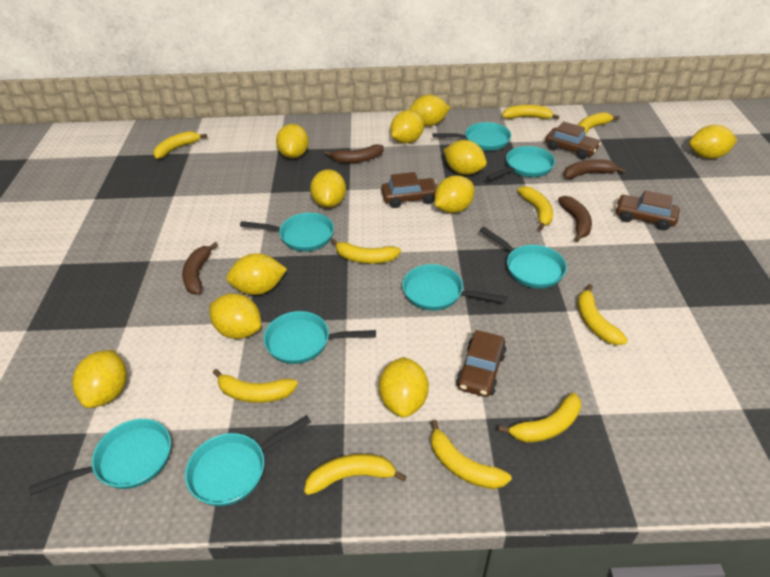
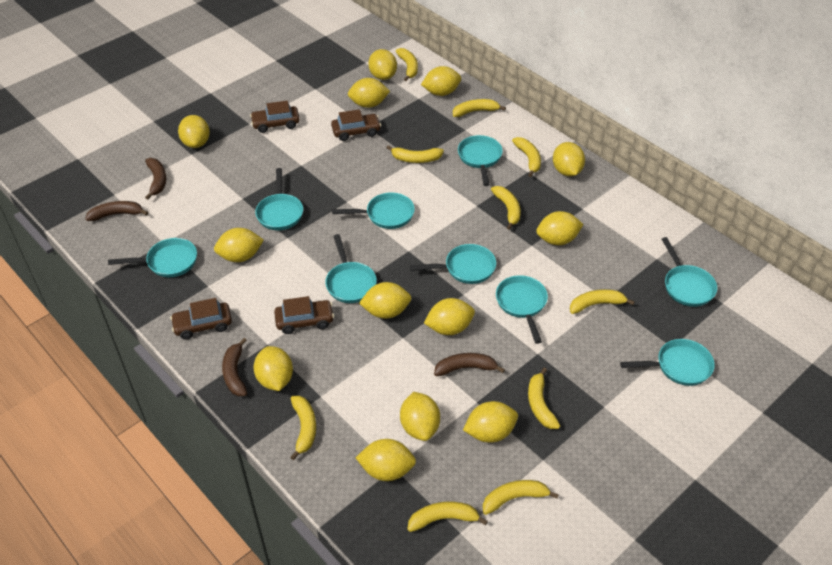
turquoise pan: 8 -> 9
yellow lemon: 11 -> 13

